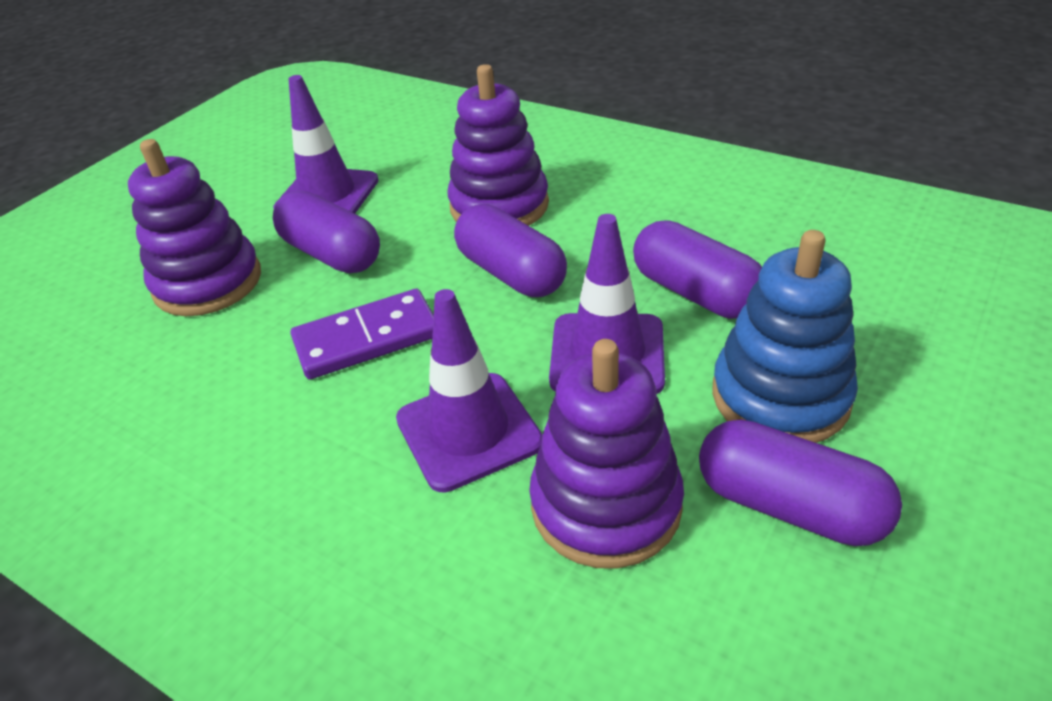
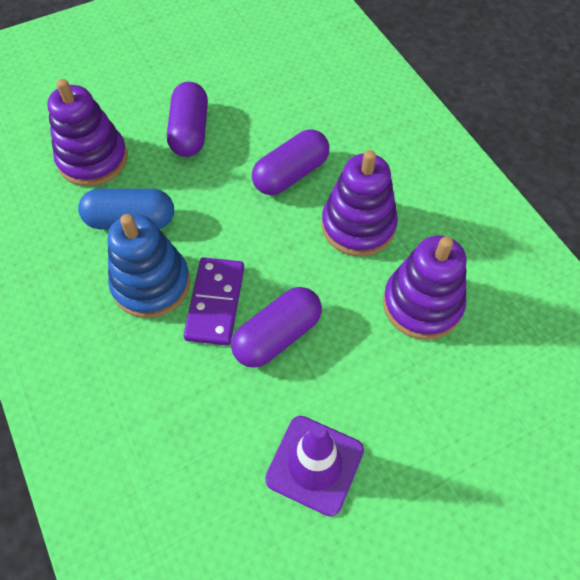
blue capsule: 0 -> 1
purple capsule: 4 -> 3
purple traffic cone: 3 -> 1

